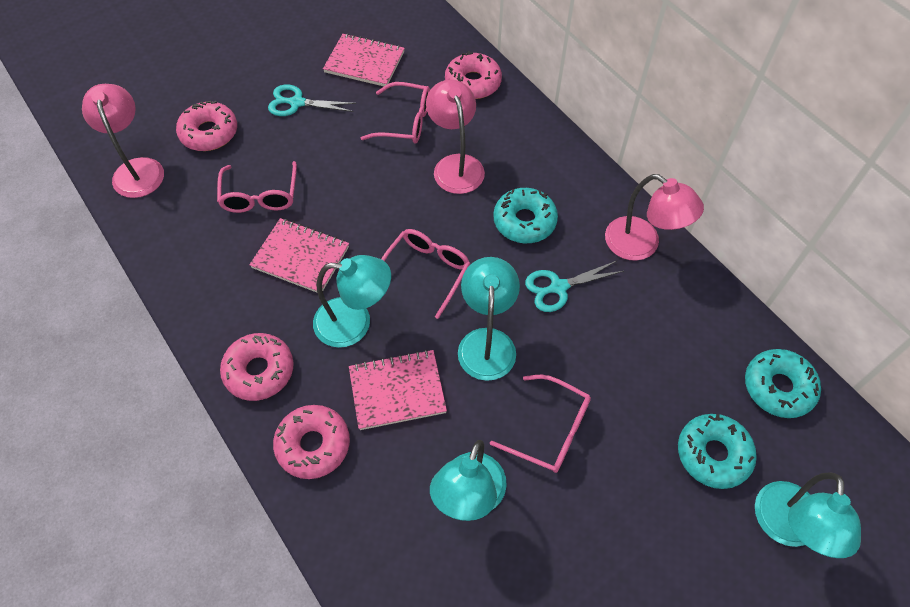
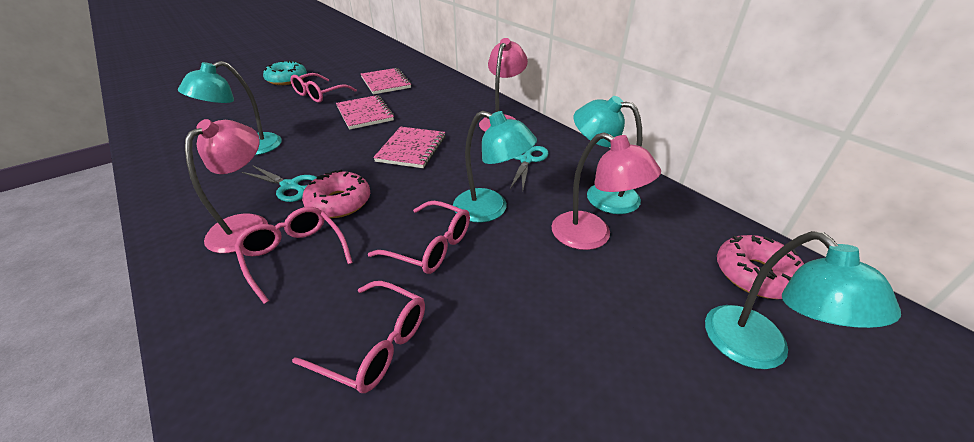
pink donut: 4 -> 2
turquoise donut: 3 -> 1

